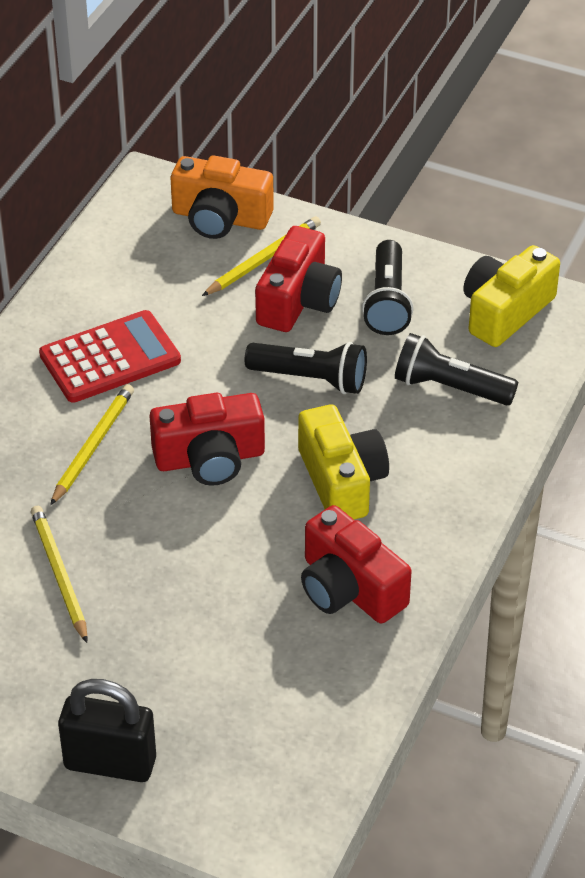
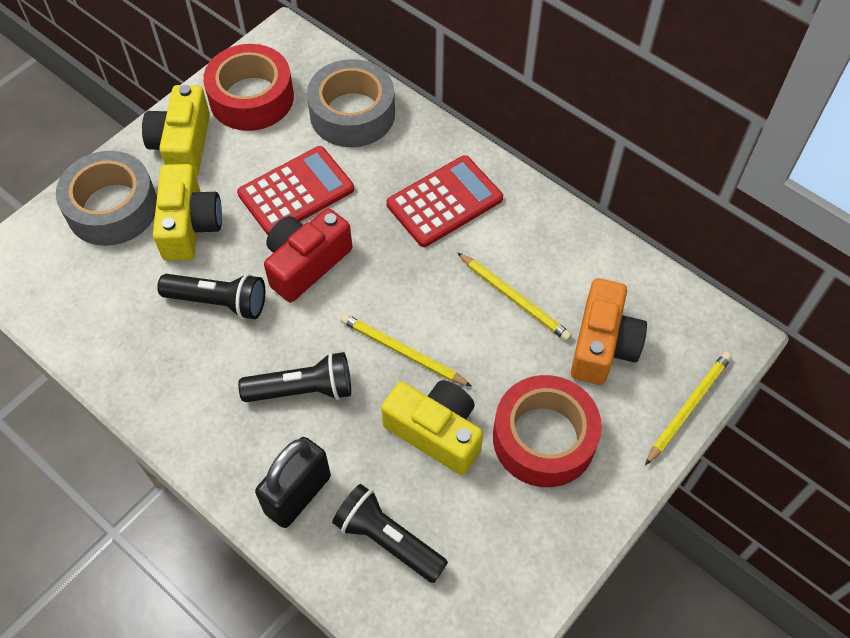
grey tape: 0 -> 2
red calculator: 1 -> 2
red camera: 3 -> 1
red tape: 0 -> 2
yellow camera: 2 -> 3

